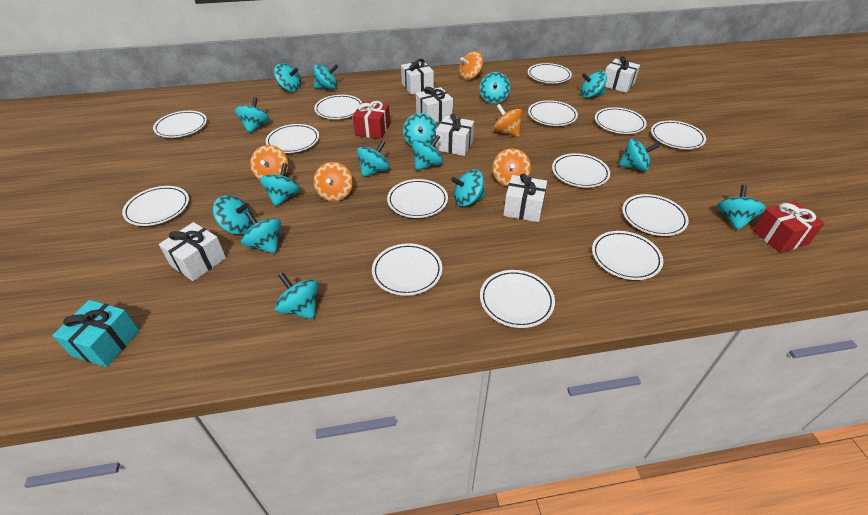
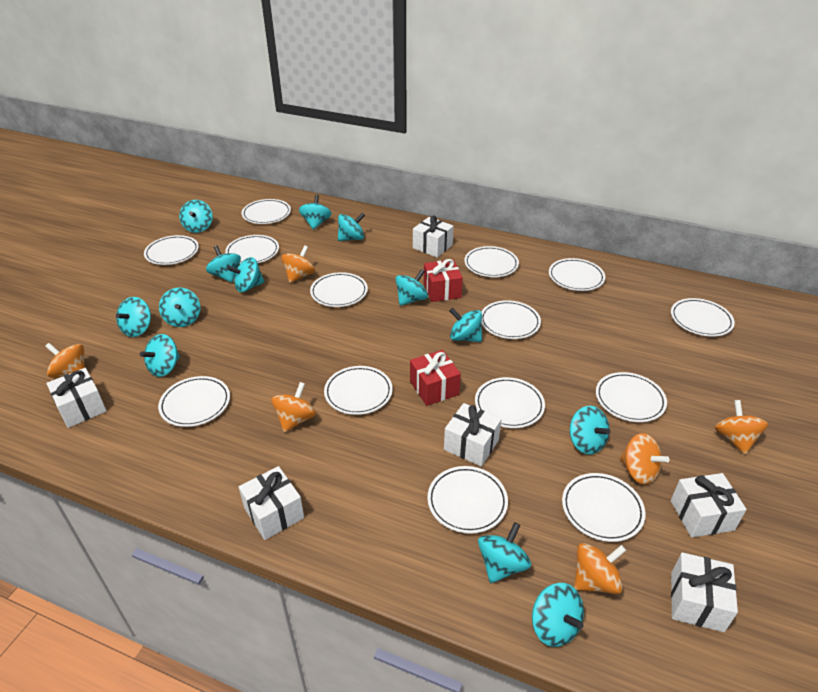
orange spinning top: 5 -> 6
turquoise gift: 1 -> 0
turquoise spinning top: 15 -> 13

